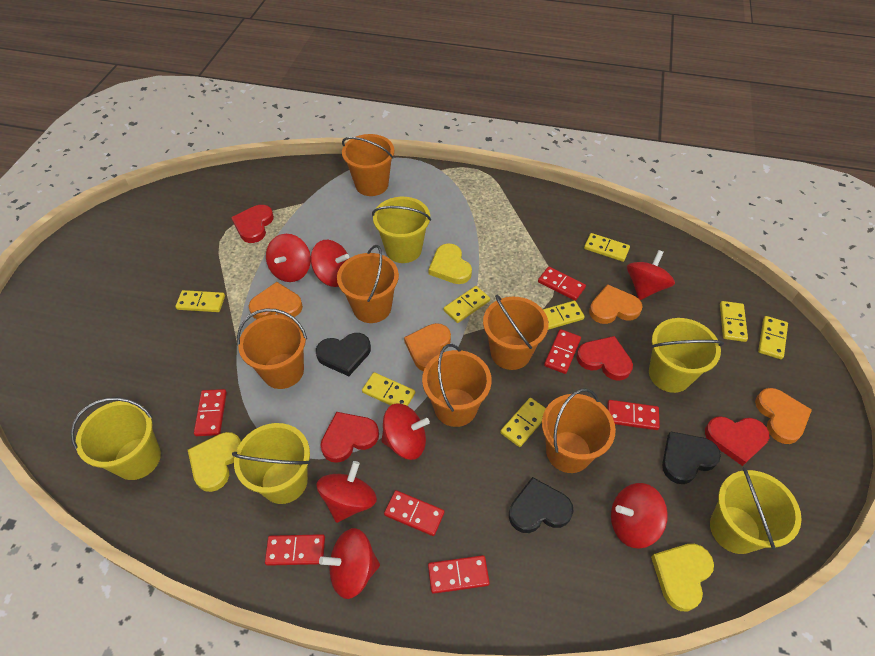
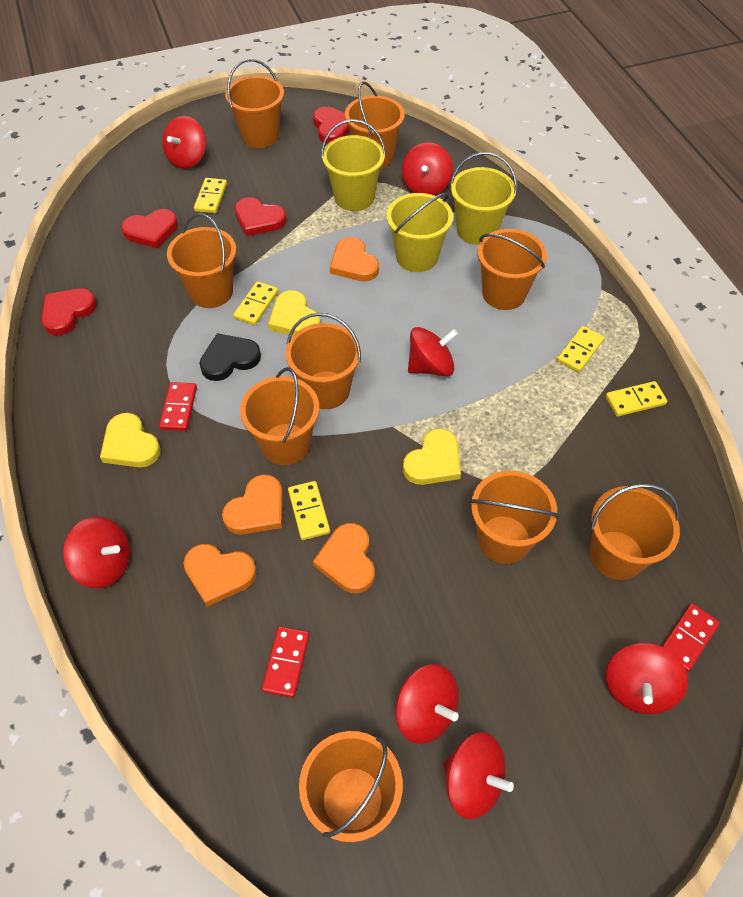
black heart: 3 -> 1
orange bucket: 6 -> 9
red domino: 7 -> 3
yellow bucket: 5 -> 3
yellow domino: 8 -> 5

